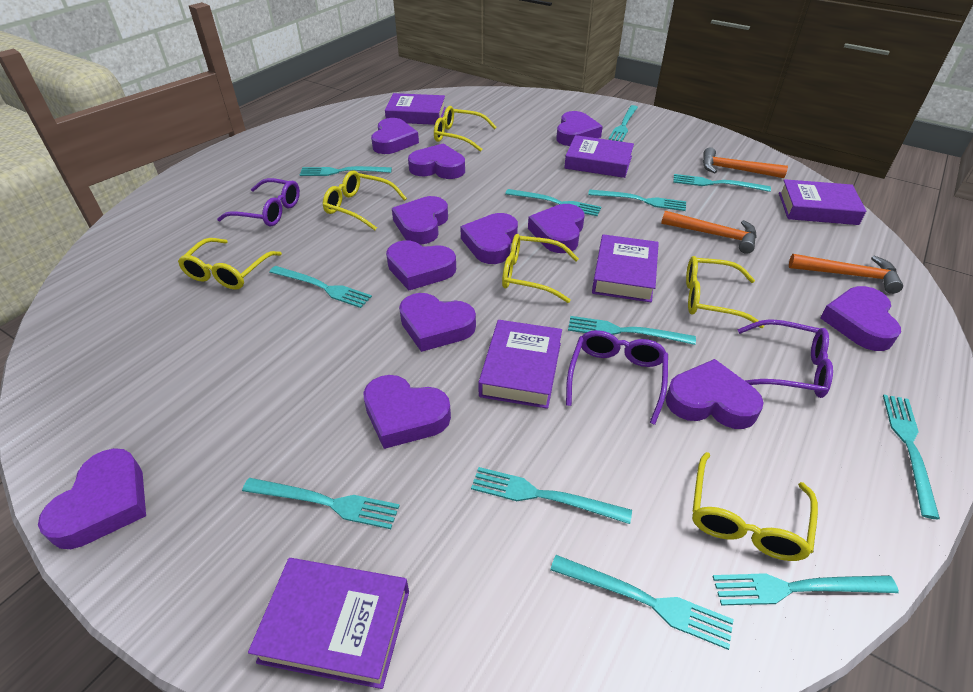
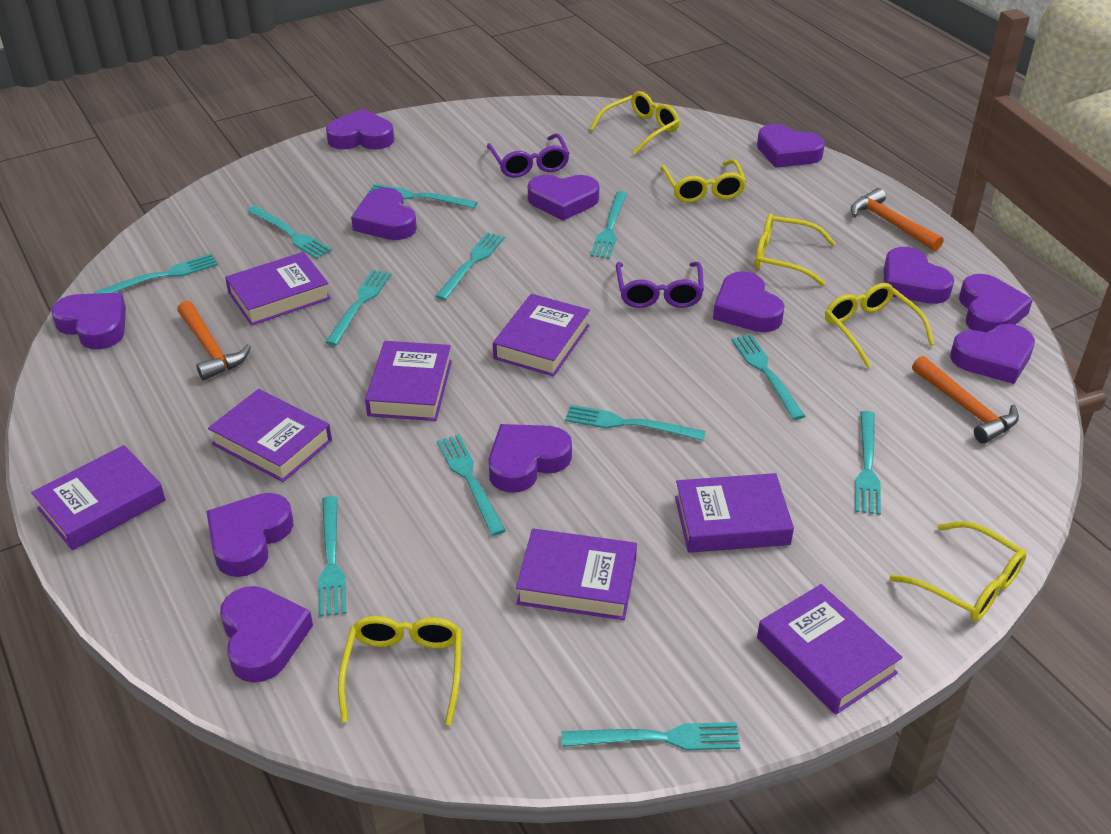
purple book: 6 -> 8
purple glasses: 3 -> 2

